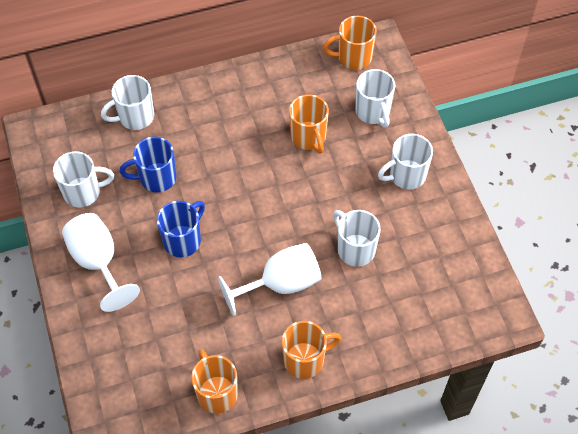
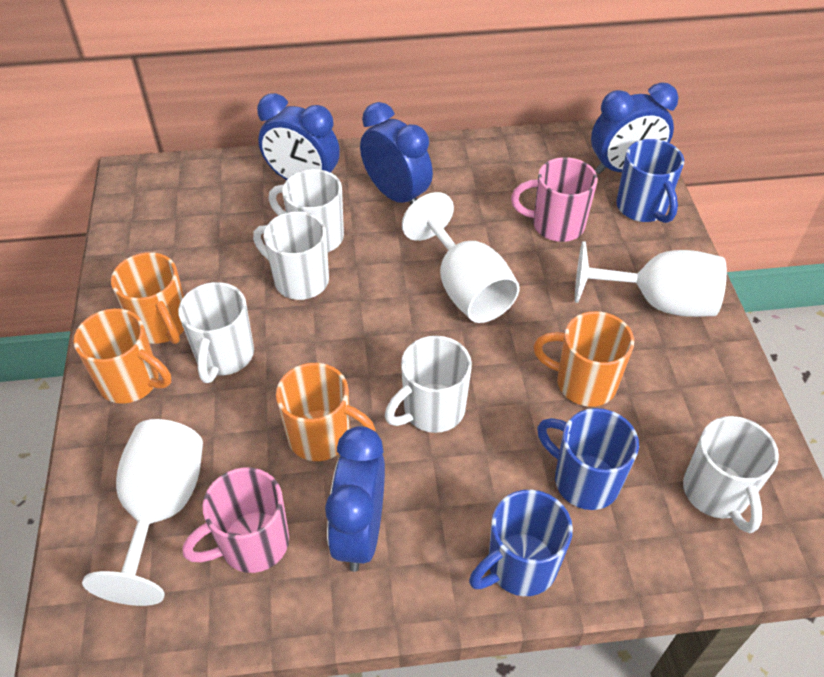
blue clock: 0 -> 4
blue mug: 2 -> 3
pink mug: 0 -> 2
white goblet: 2 -> 3

